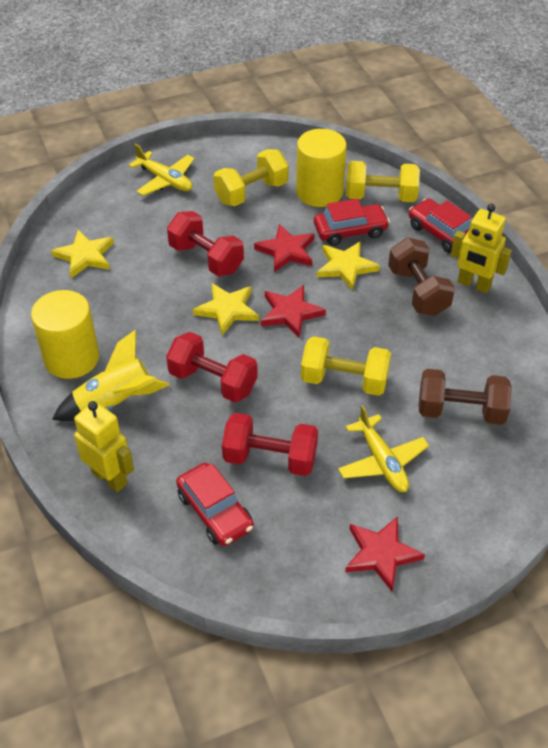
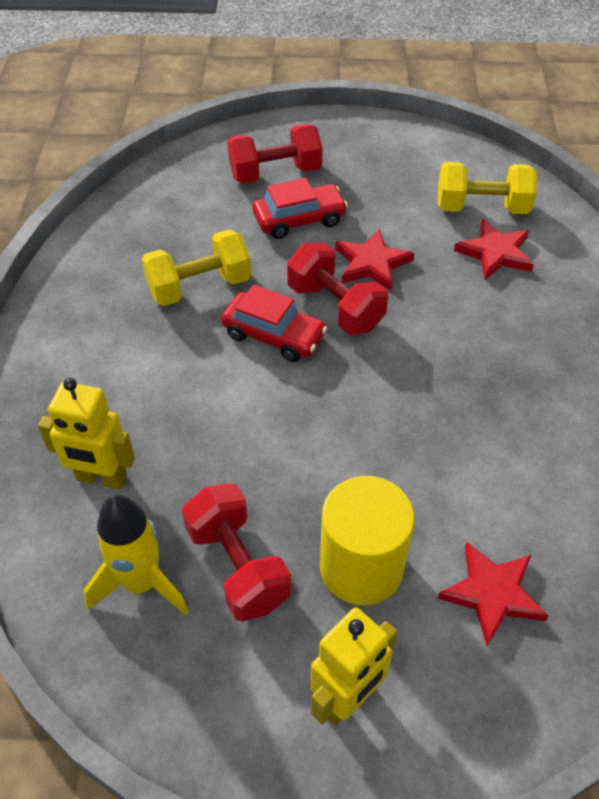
brown dumbbell: 2 -> 0
red car: 3 -> 2
yellow cylinder: 2 -> 1
yellow dumbbell: 3 -> 2
yellow plane: 2 -> 0
yellow star: 3 -> 0

